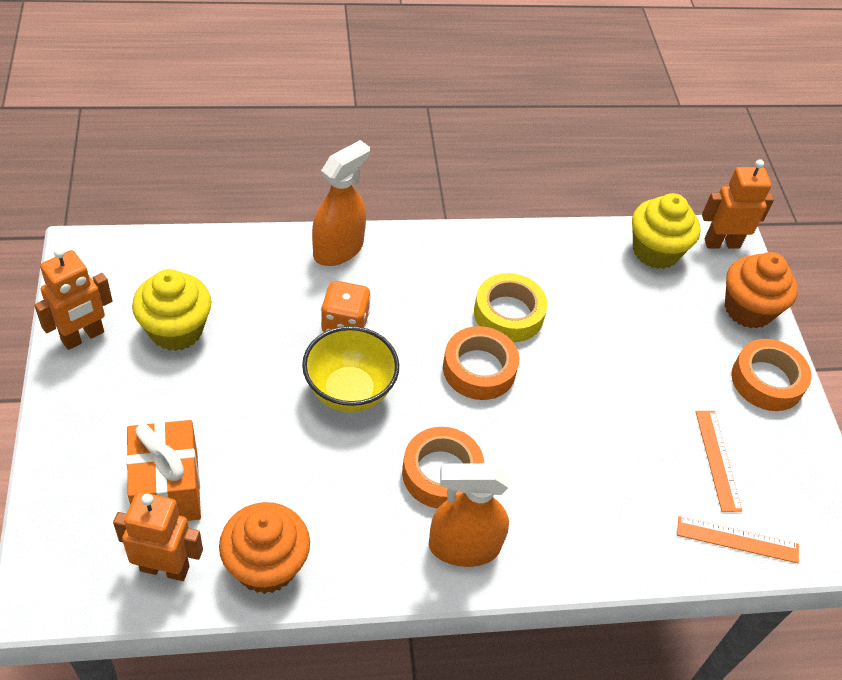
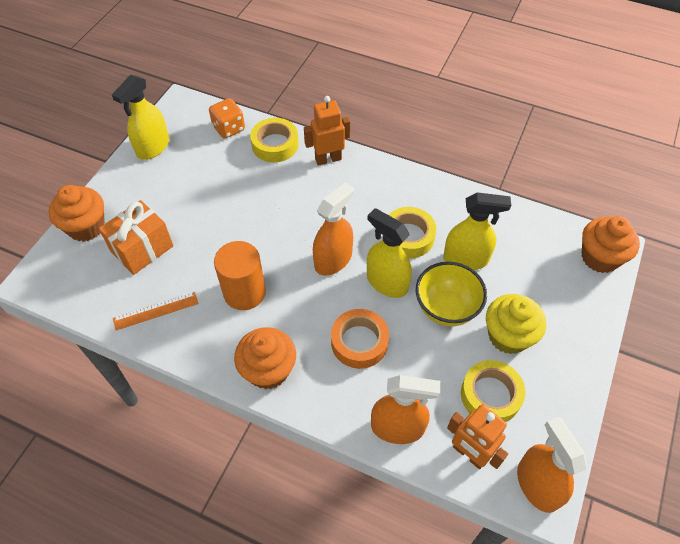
orange cupcake: 2 -> 3
orange cylinder: 0 -> 1
orange robot: 3 -> 2
orange ruler: 2 -> 1
orange spray bottle: 2 -> 3
orange tape: 3 -> 1
yellow cupcake: 2 -> 1
yellow spray bottle: 0 -> 3
yellow tape: 1 -> 3

